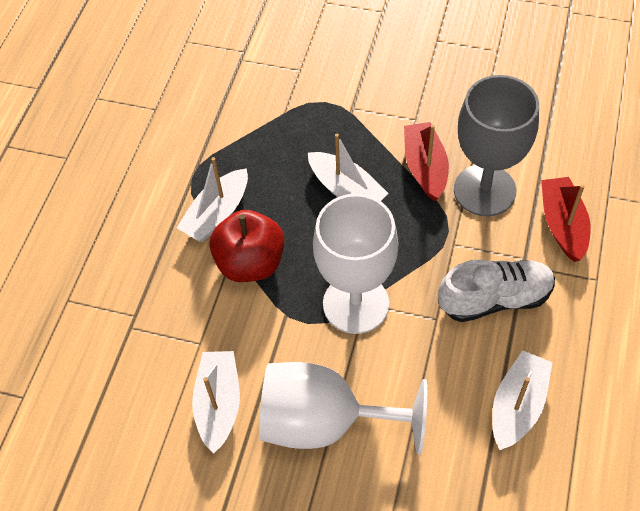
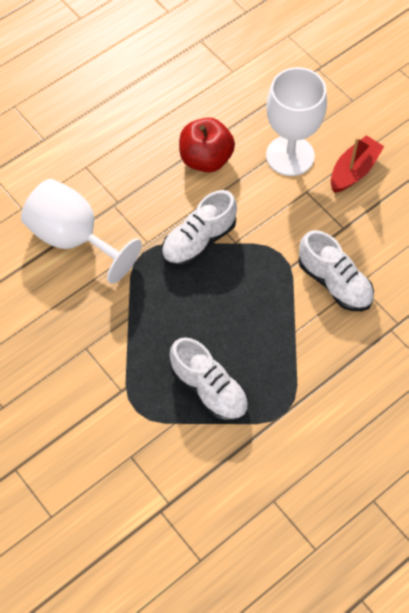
grey goblet: 1 -> 0
red boat: 2 -> 1
white boat: 4 -> 0
white shoe: 1 -> 3

